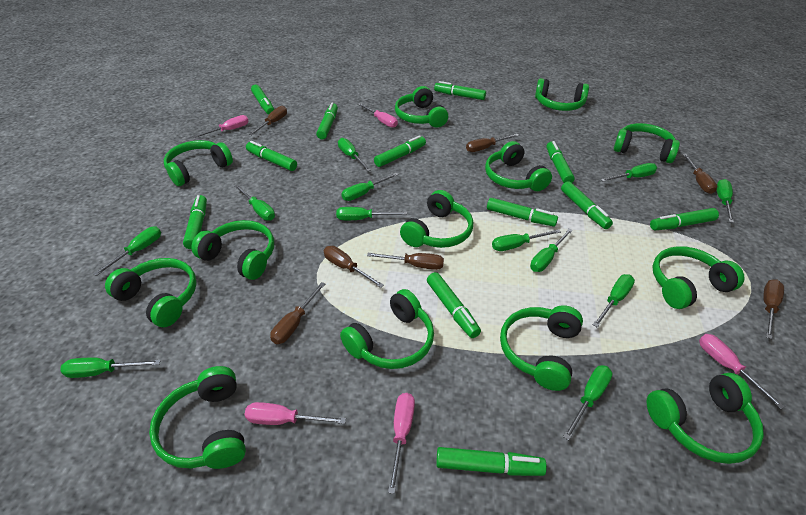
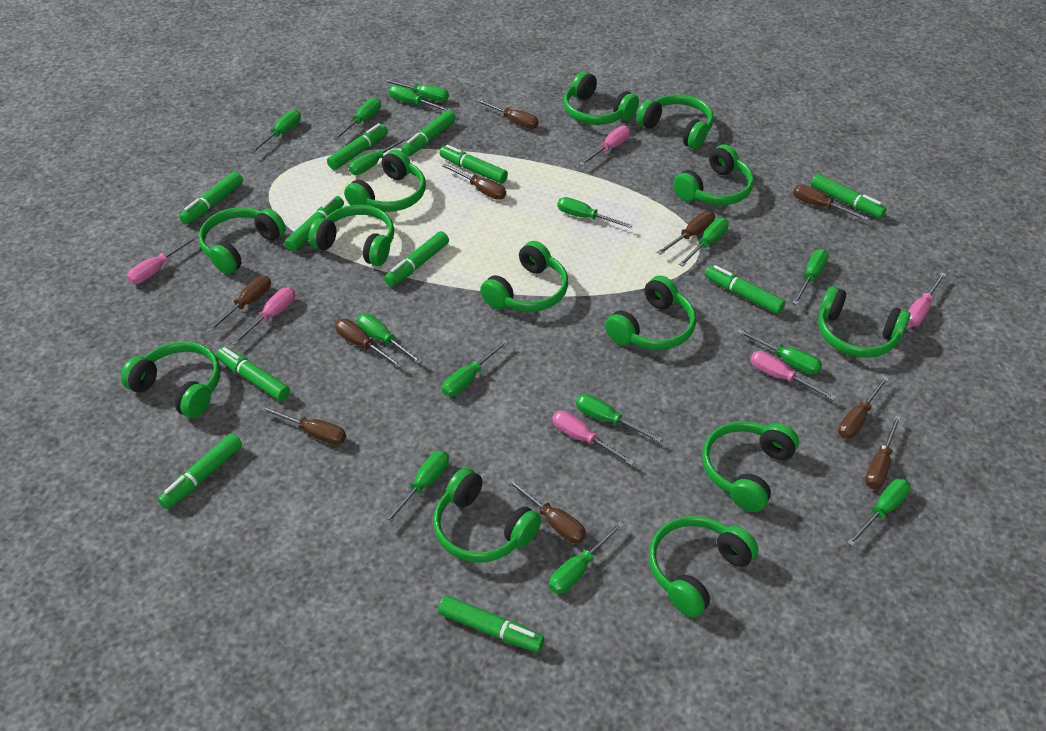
brown screwdriver: 7 -> 10
green marker: 12 -> 11
green screwdriver: 12 -> 15
pink screwdriver: 5 -> 6

